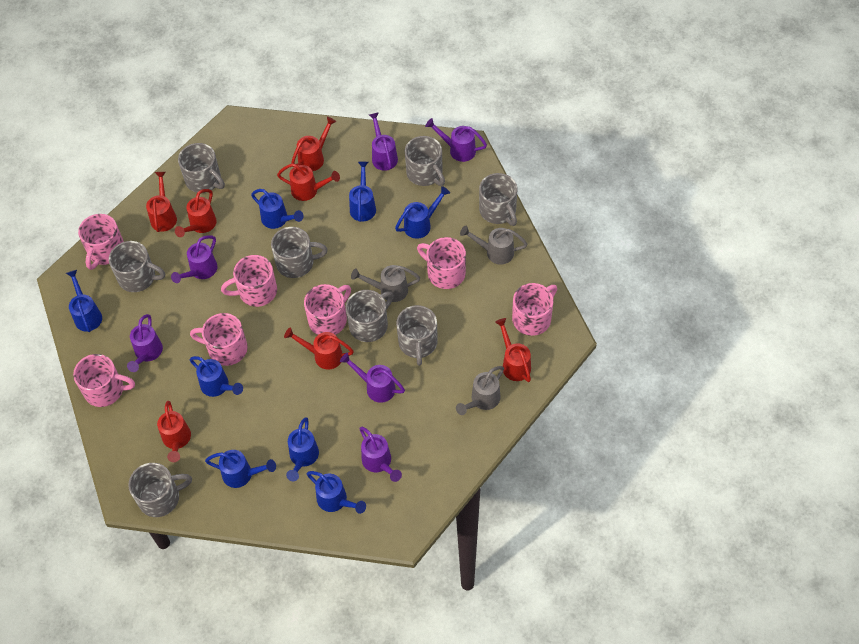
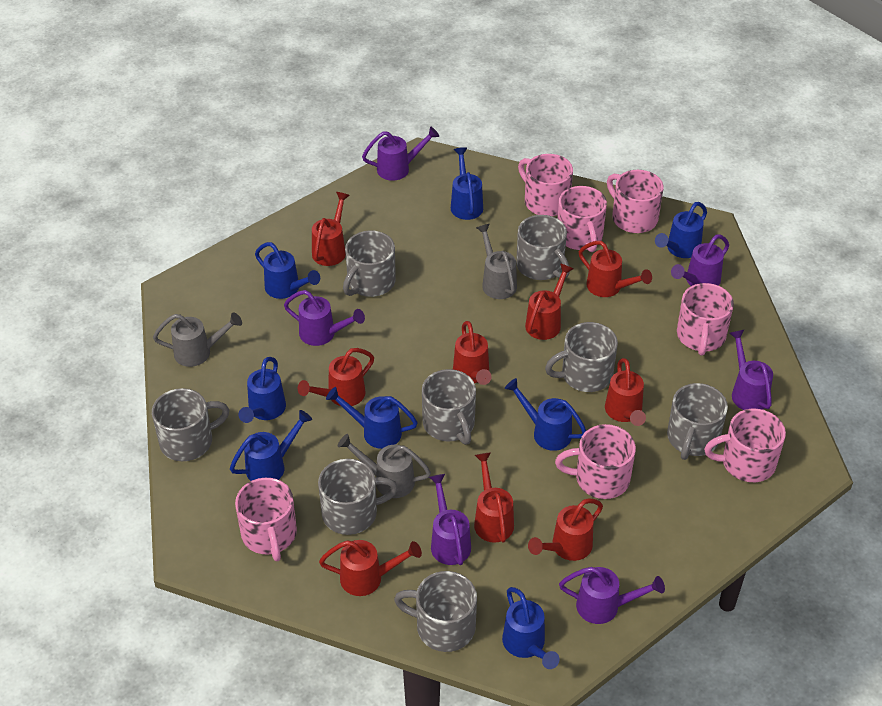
red watering can: 7 -> 9

